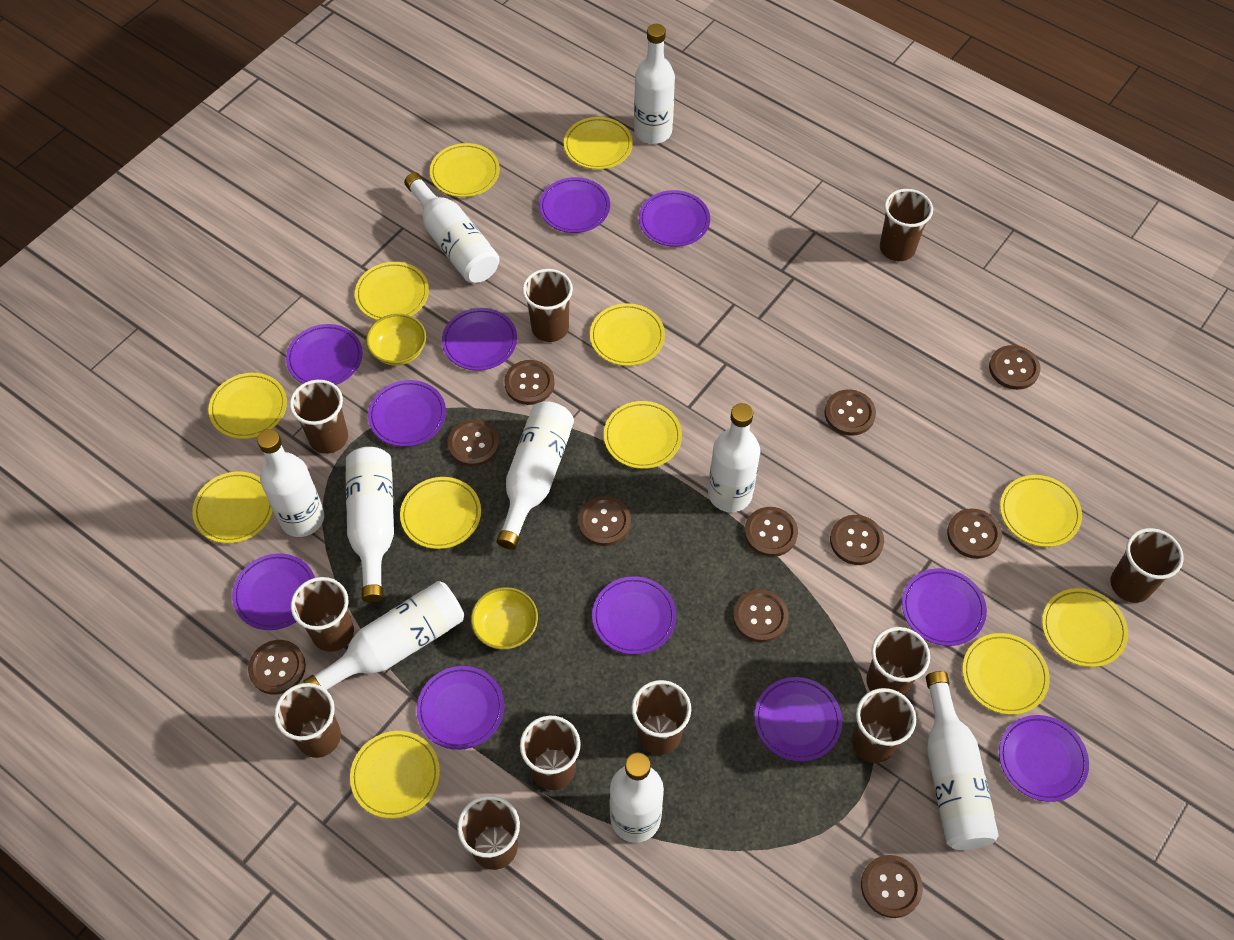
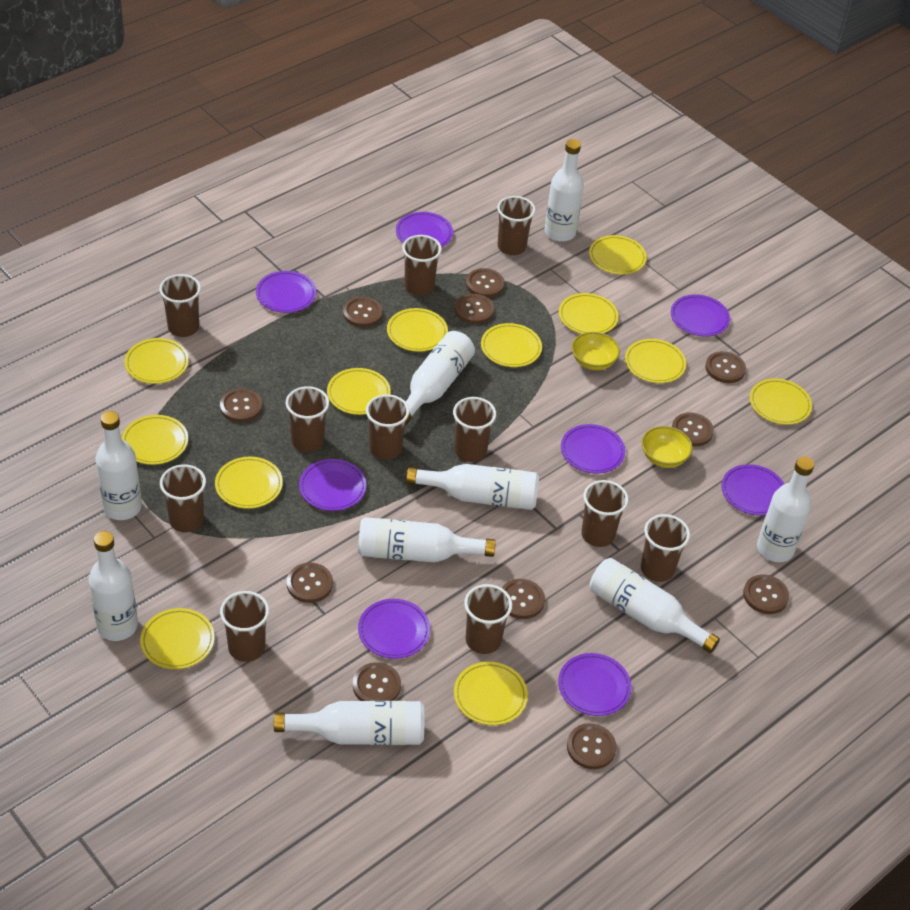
purple plate: 11 -> 8

